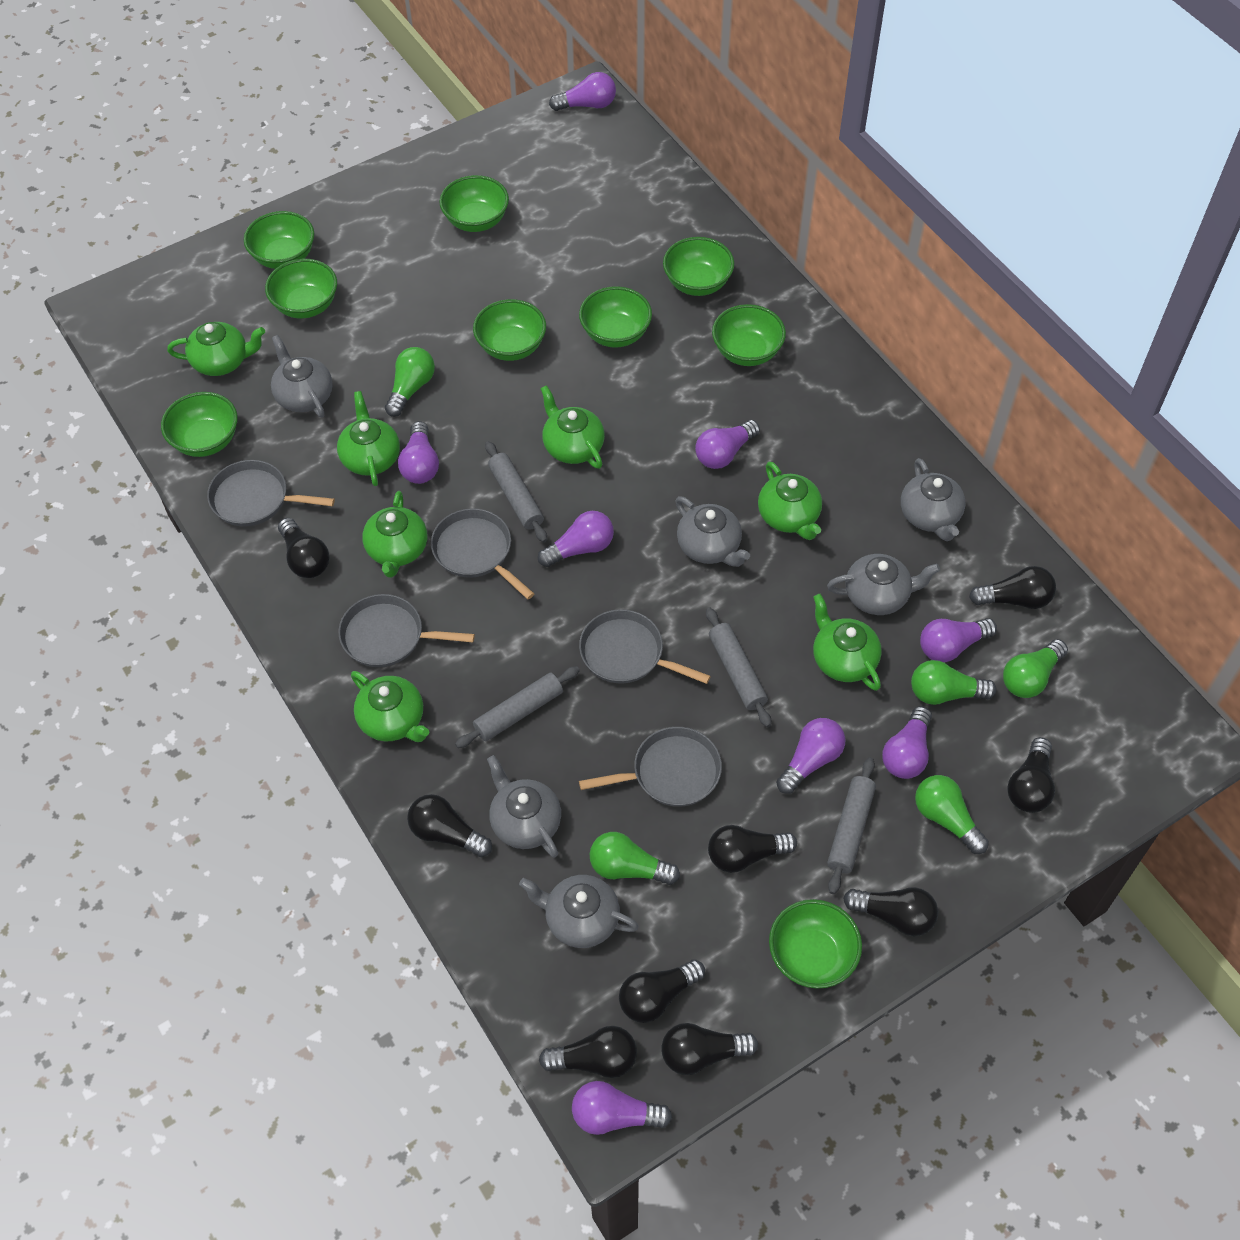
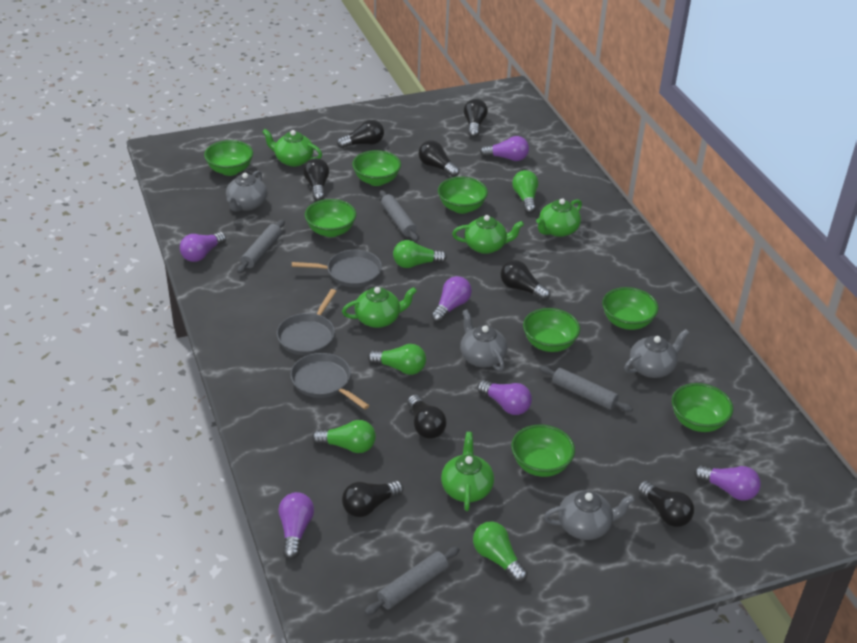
black light bulb: 9 -> 8
green bowl: 9 -> 8
green teapot: 7 -> 5
grey pan: 5 -> 3
grey teapot: 6 -> 4
purple light bulb: 8 -> 6

